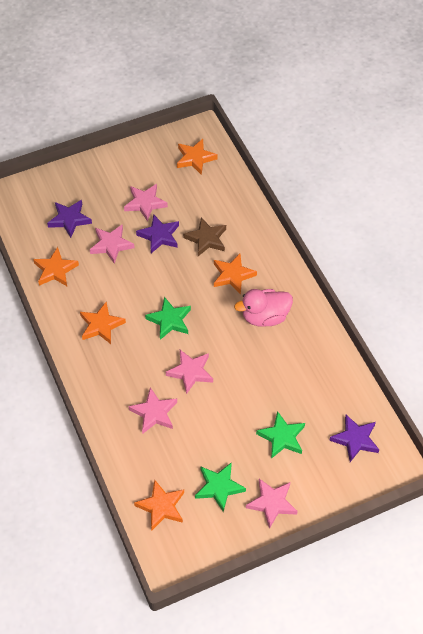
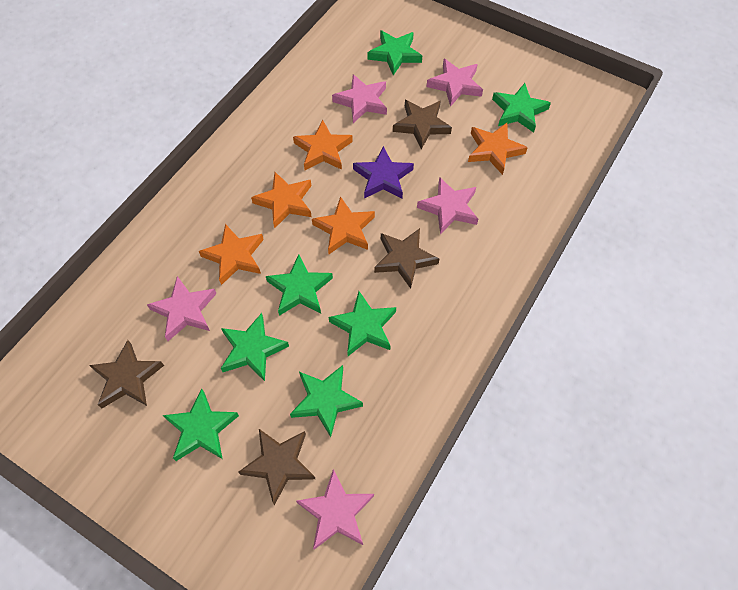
brown star: 1 -> 4
green star: 3 -> 7
pink duck: 1 -> 0
purple star: 3 -> 1

